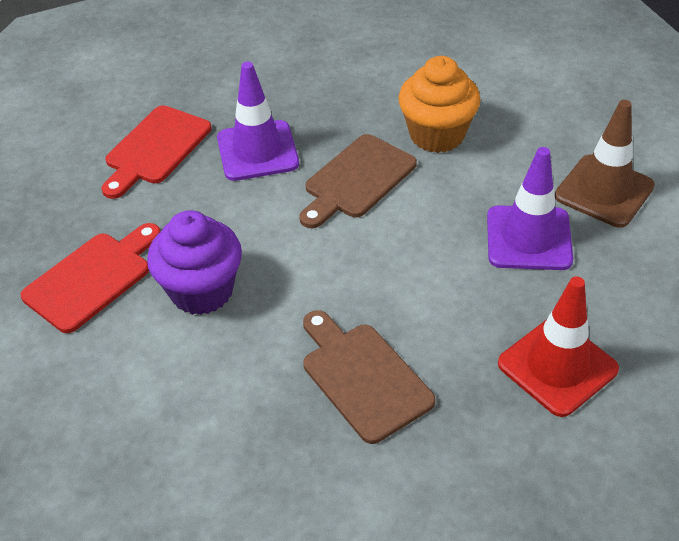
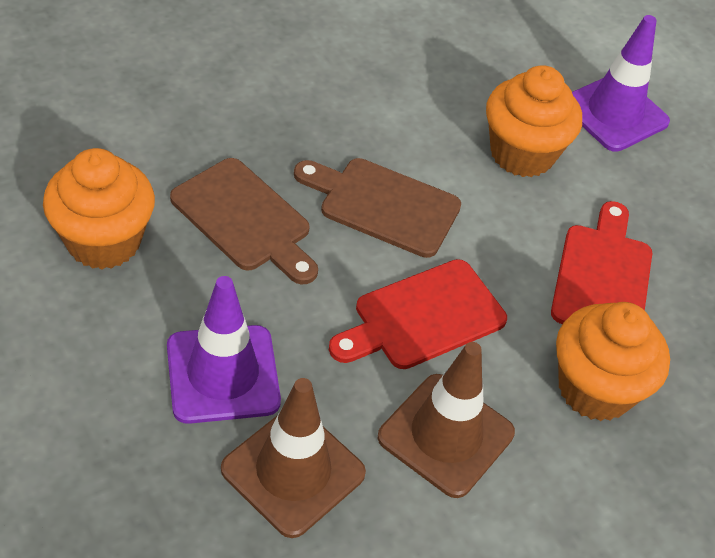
brown traffic cone: 1 -> 2
orange cupcake: 1 -> 3
purple cupcake: 1 -> 0
red traffic cone: 1 -> 0

